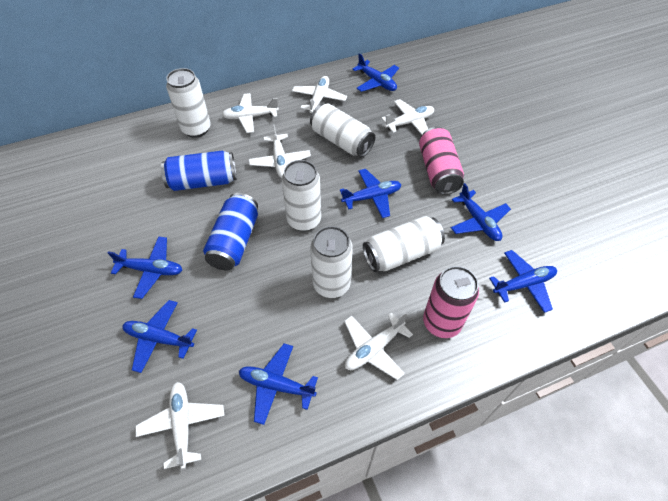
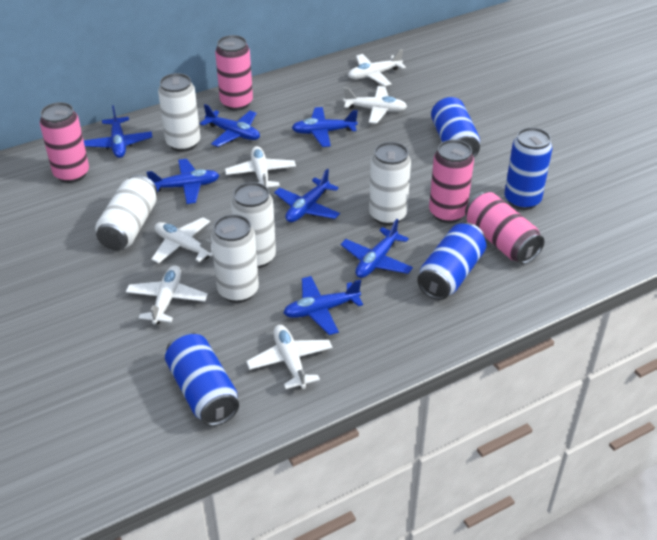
blue can: 2 -> 4
pink can: 2 -> 4

